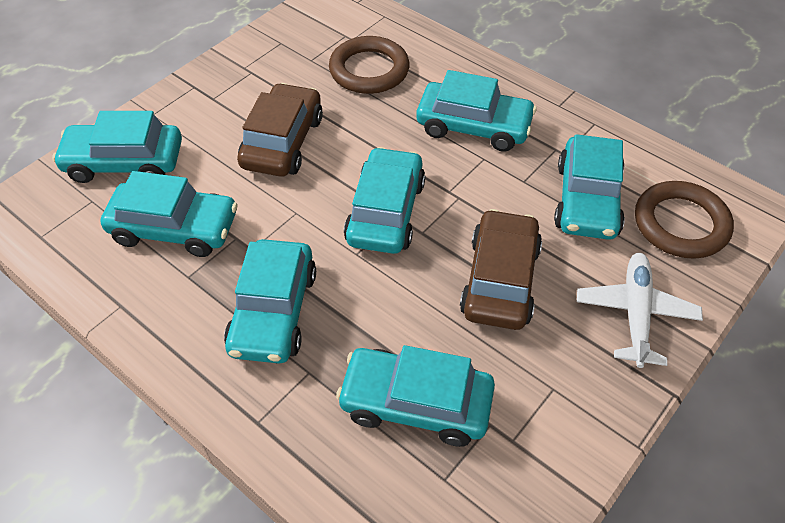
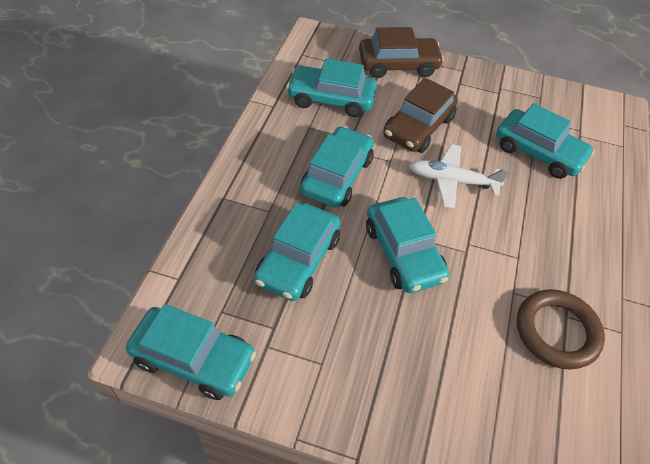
brown ring: 2 -> 1
turquoise car: 7 -> 6

